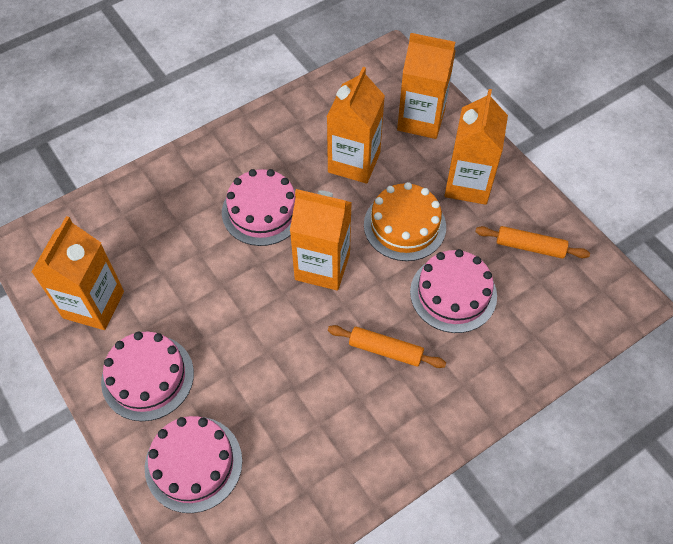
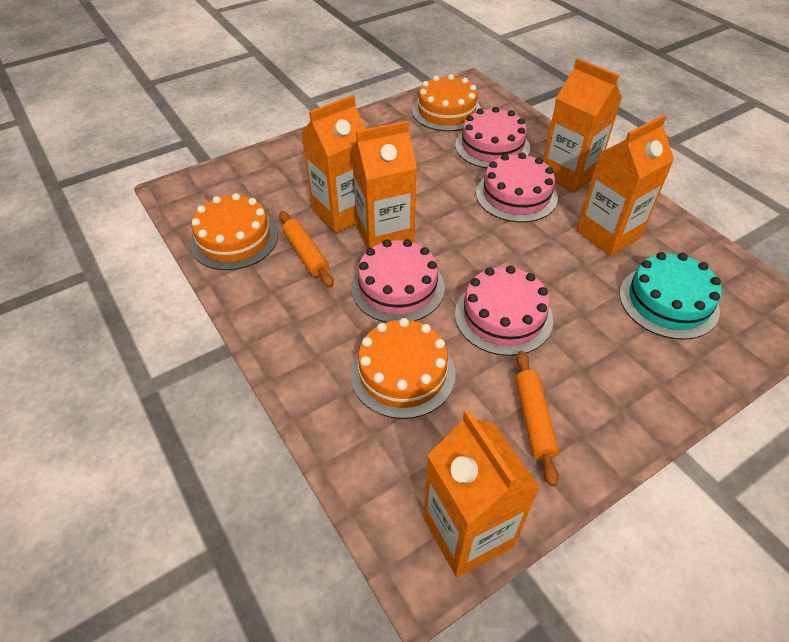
orange cake: 1 -> 3
turquoise cake: 0 -> 1

